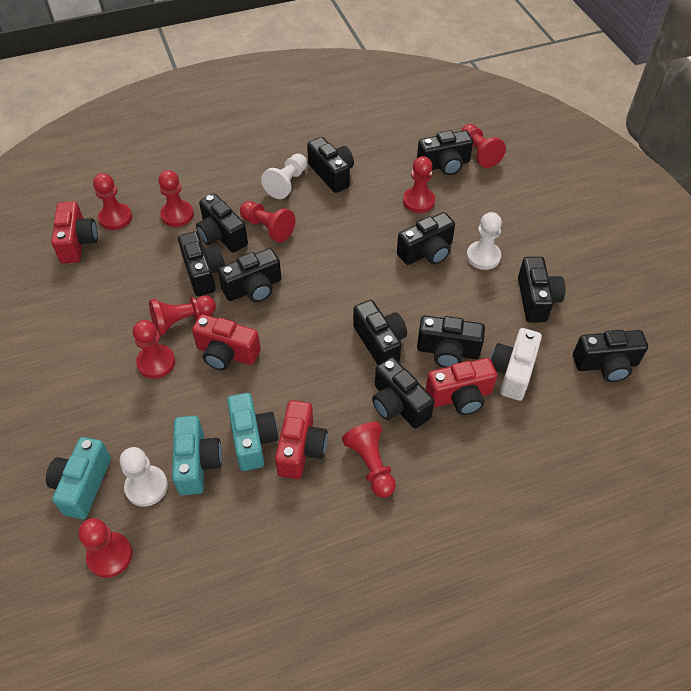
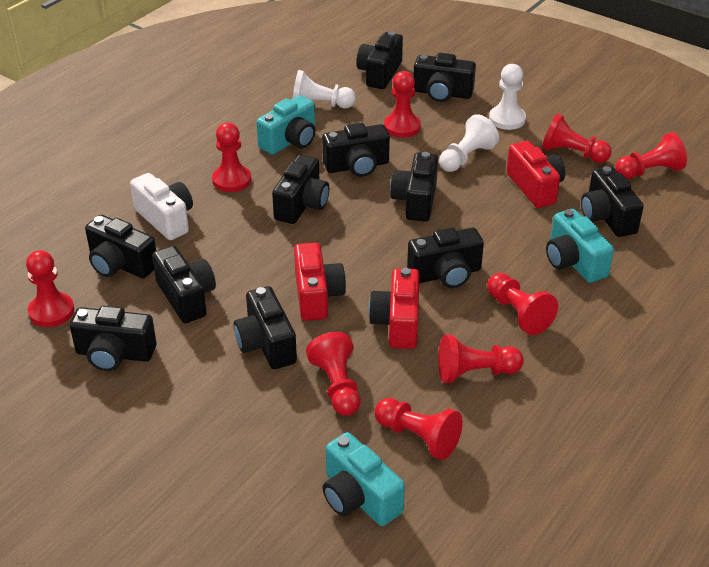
red camera: 4 -> 3

